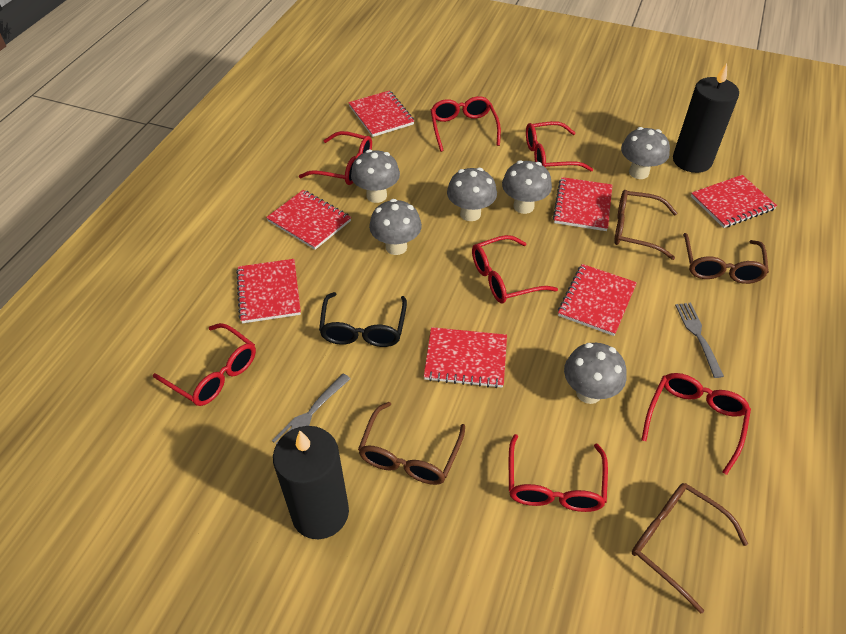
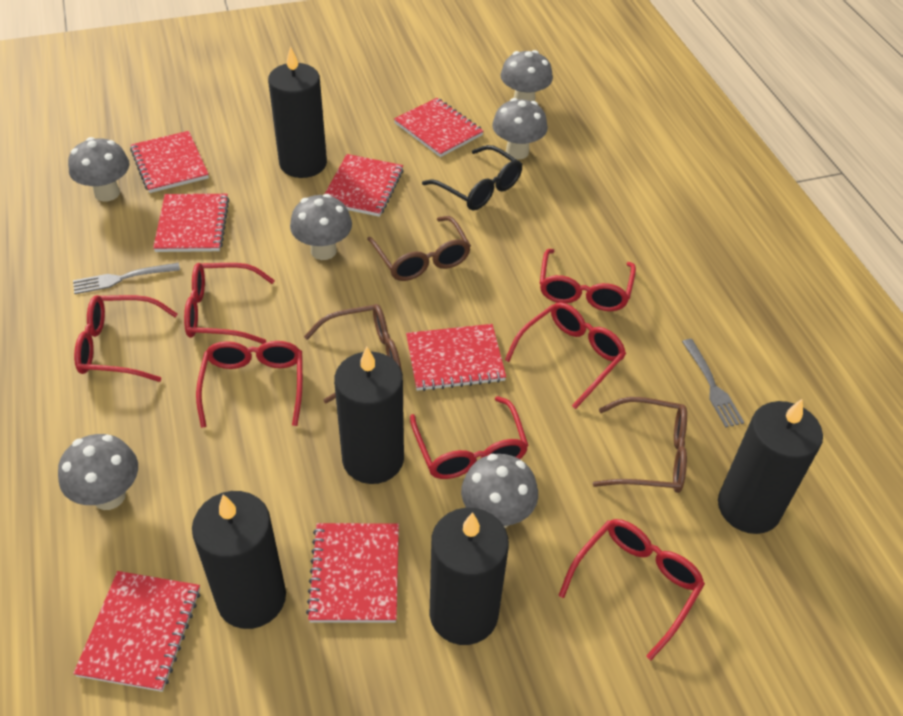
black candle: 2 -> 5
brown glasses: 4 -> 3

